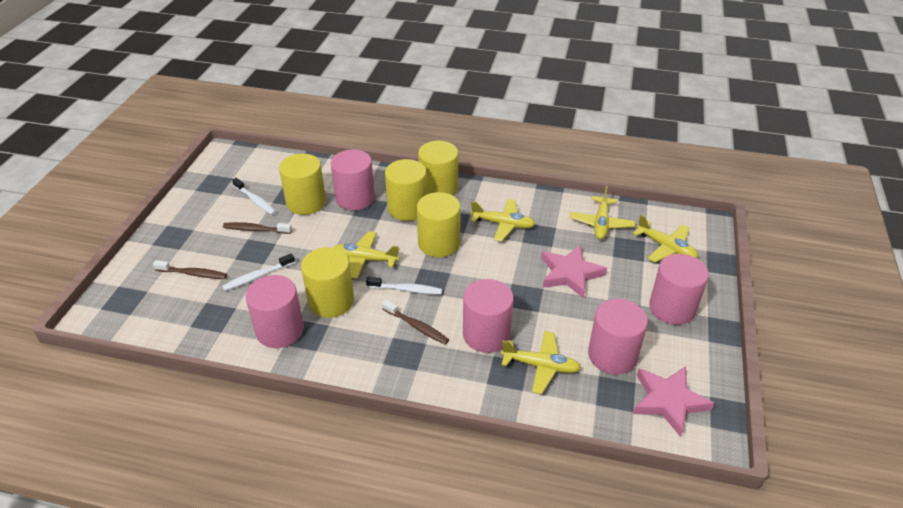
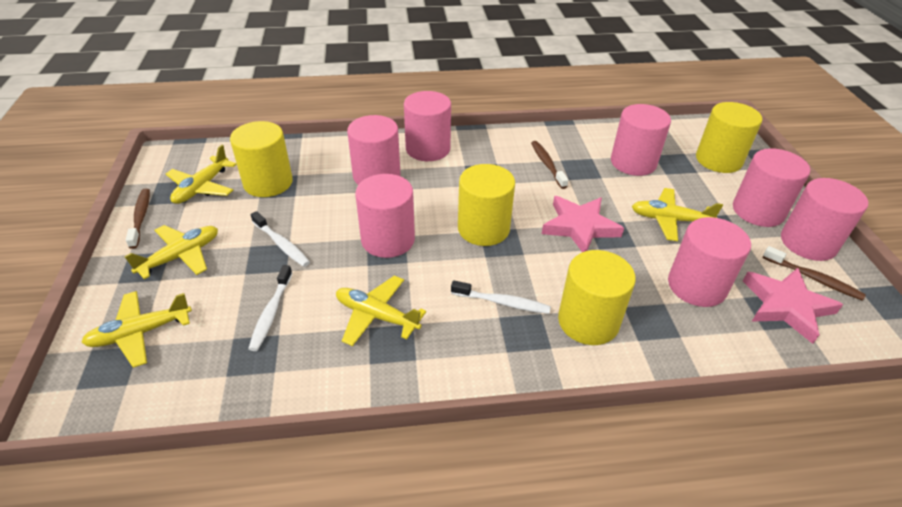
pink cylinder: 5 -> 7
yellow cylinder: 5 -> 4

